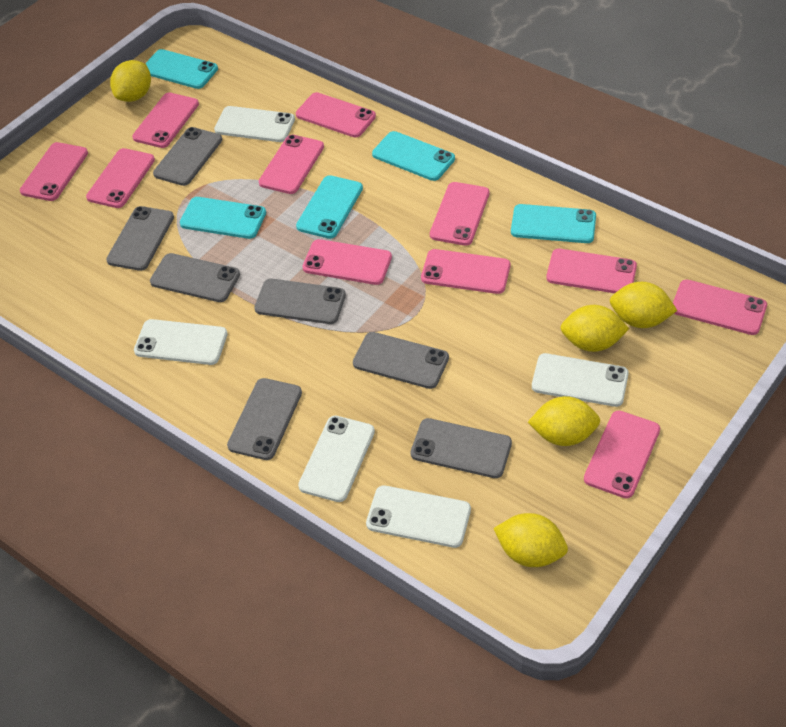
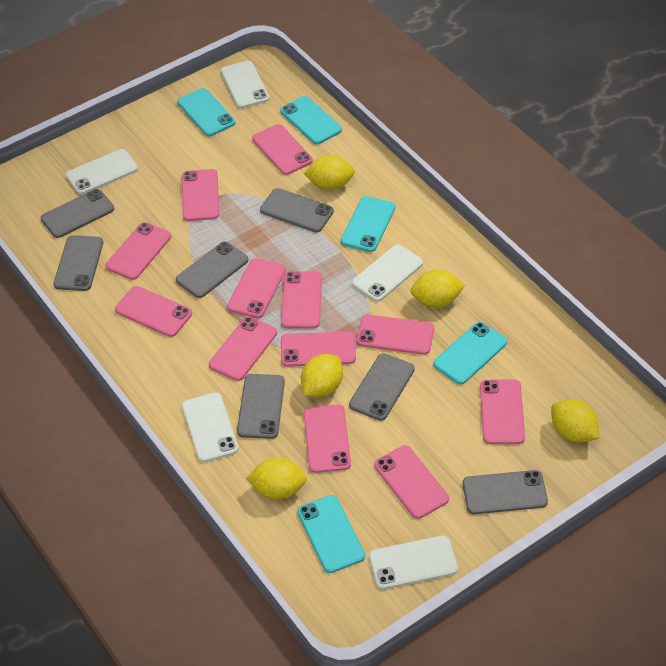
pink phone: 11 -> 12

